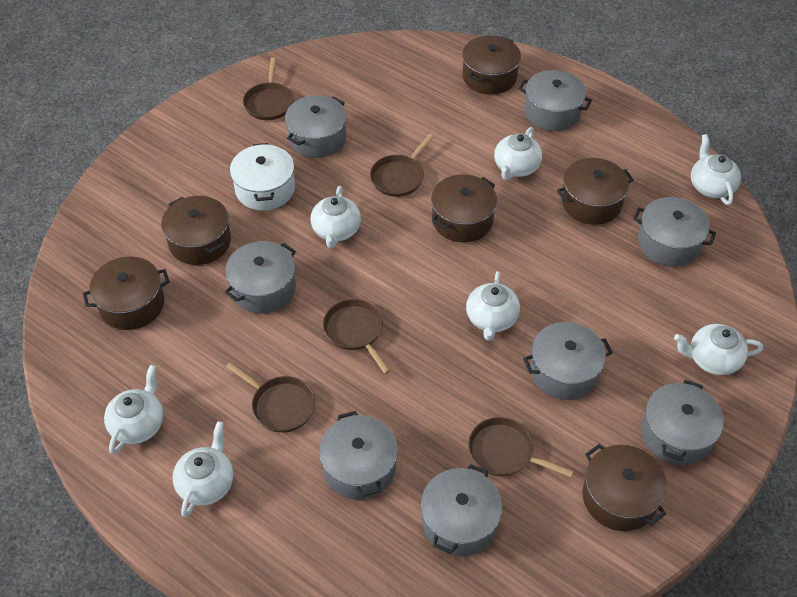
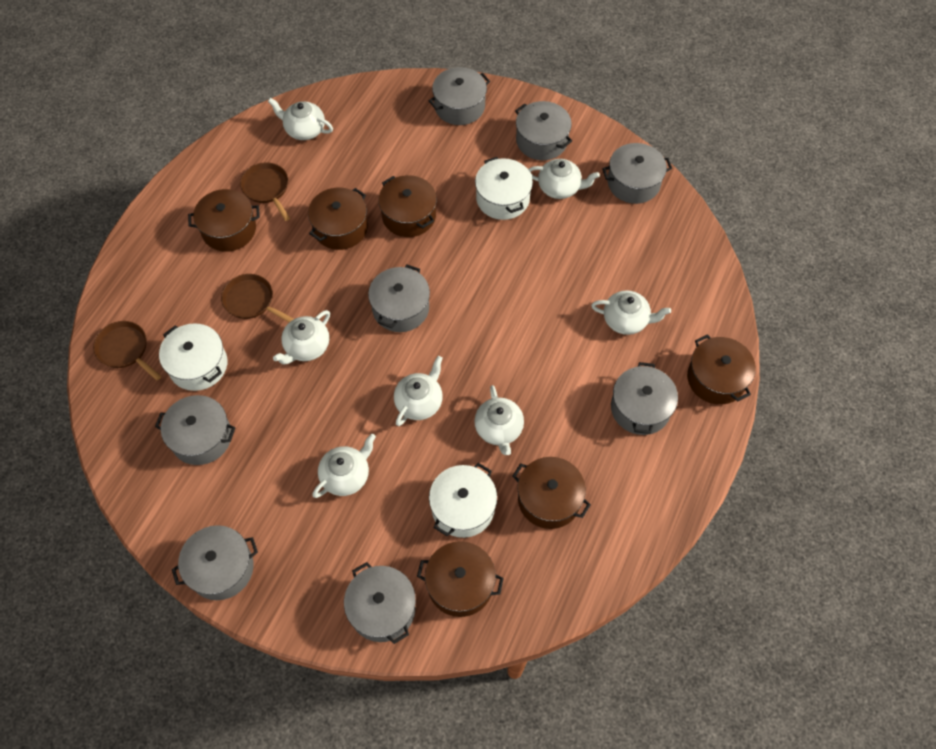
brown pan: 5 -> 3
white pot: 1 -> 3

